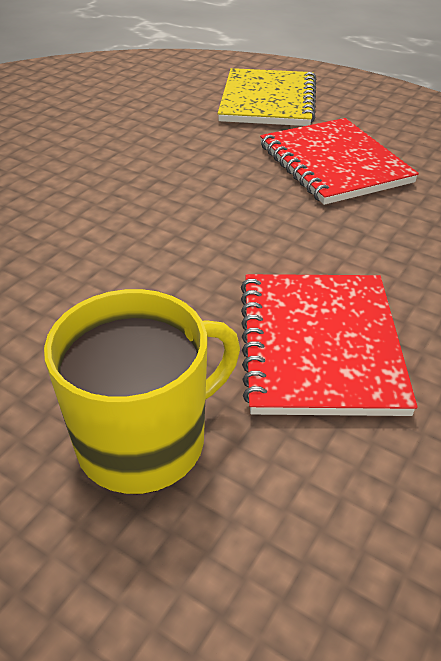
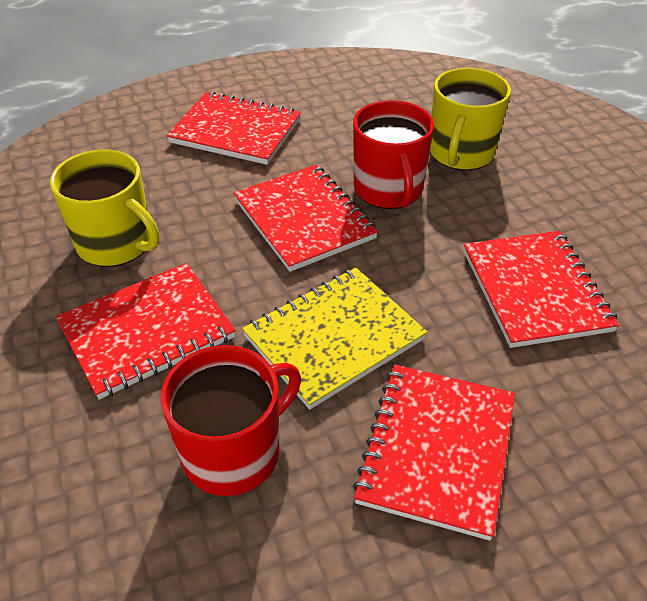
red mug: 0 -> 2
red notebook: 2 -> 5
yellow mug: 1 -> 2

